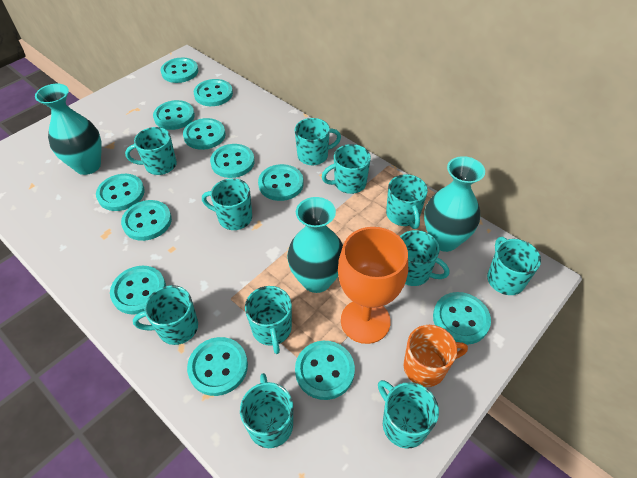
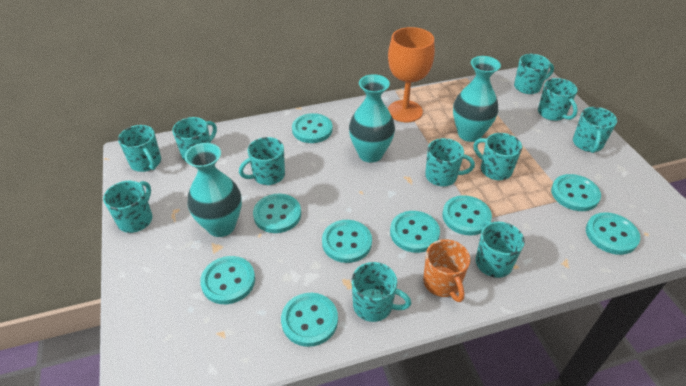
turquoise button: 12 -> 9

